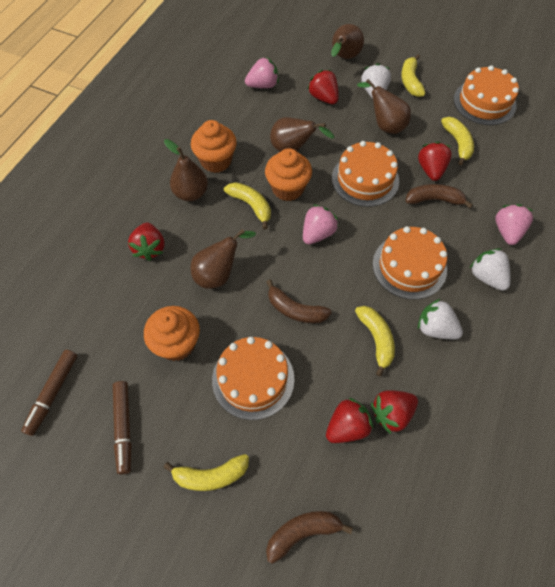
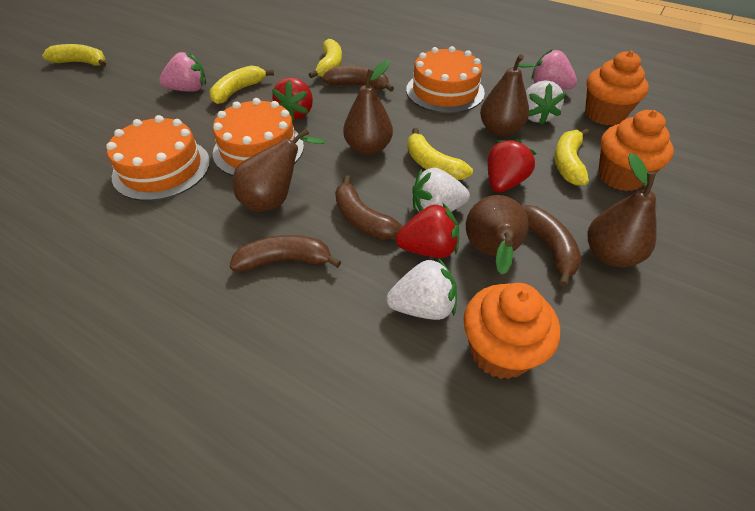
brown banana: 3 -> 4
brown marker: 2 -> 0
orange cake: 4 -> 3
pink strawberry: 3 -> 2
red strawberry: 5 -> 3

